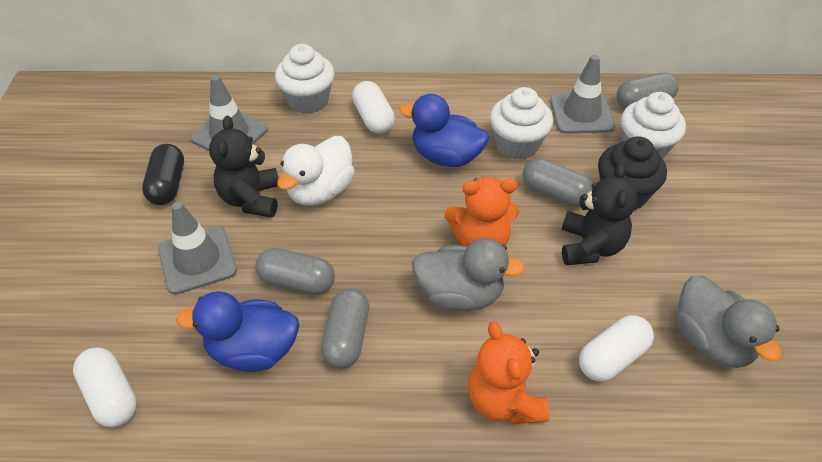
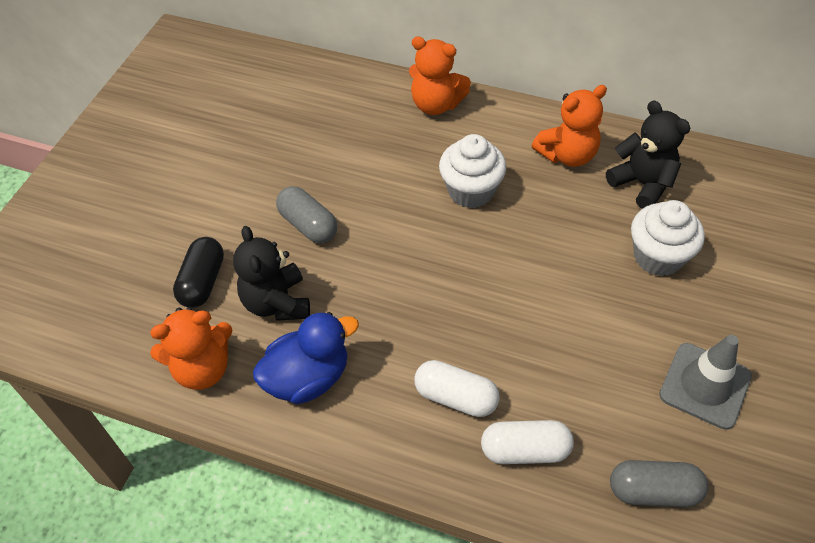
black cupcake: 1 -> 0
blue duck: 2 -> 1
grey capsule: 4 -> 2
grey duck: 2 -> 0
grey traffic cone: 3 -> 1
orange teddy bear: 2 -> 3
white capsule: 3 -> 2
white cupcake: 3 -> 2
white duck: 1 -> 0

